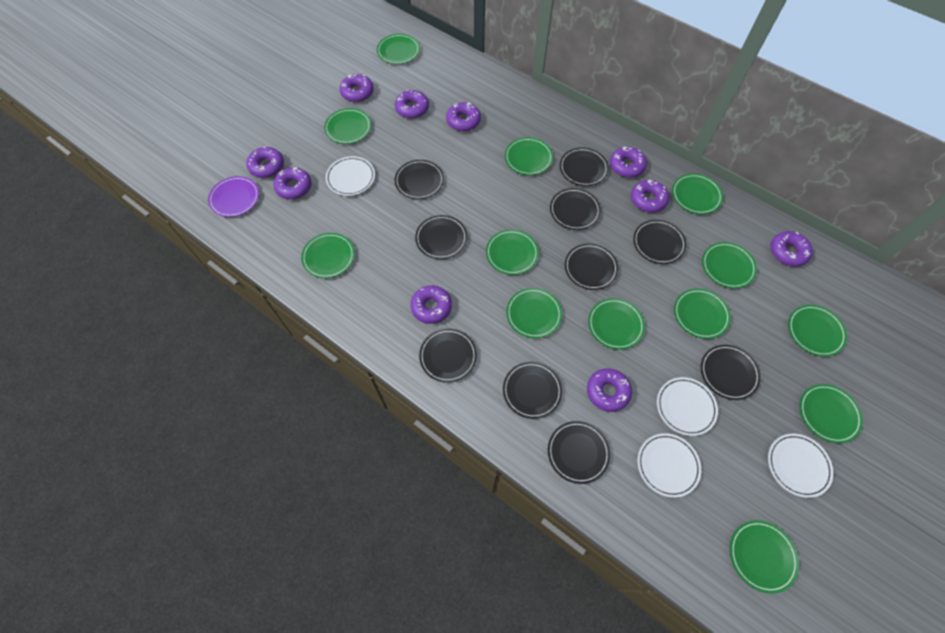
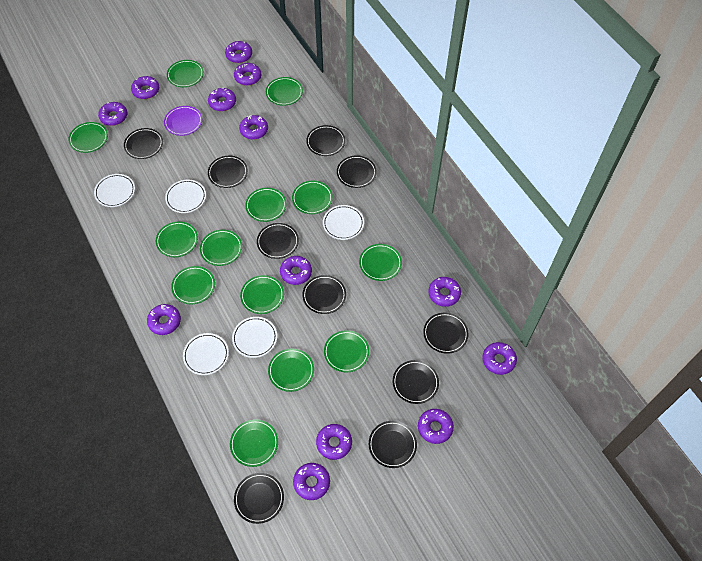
purple donut: 10 -> 13
white plate: 4 -> 5

